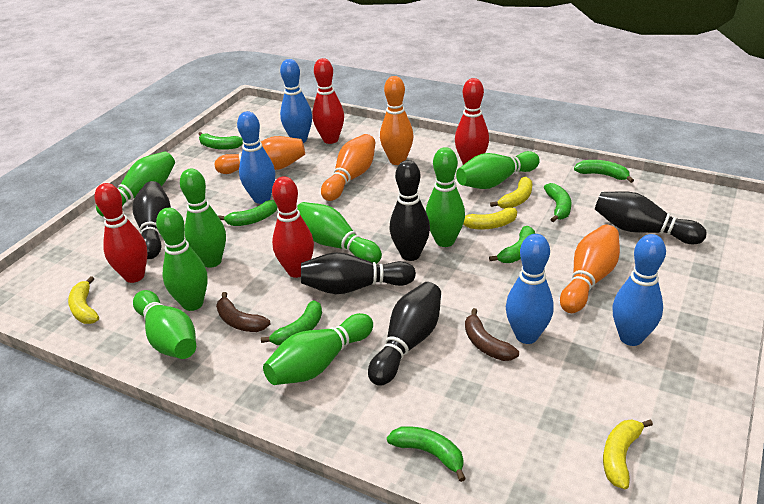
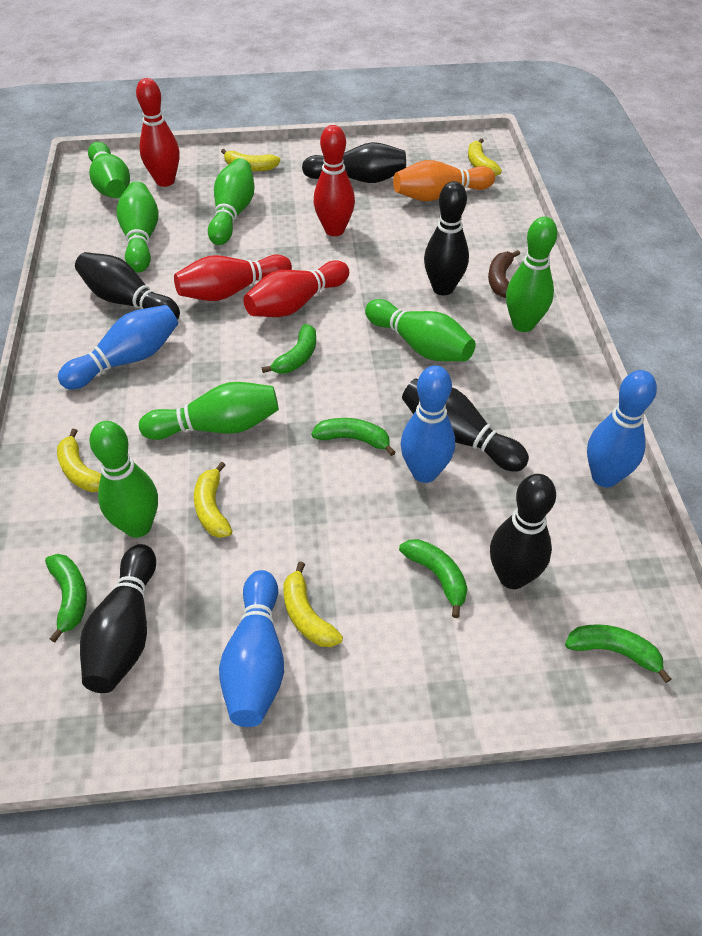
black bowling pin: 5 -> 6
brown banana: 2 -> 1
green banana: 7 -> 5
green bowling pin: 8 -> 7
orange bowling pin: 4 -> 1
yellow banana: 4 -> 5

